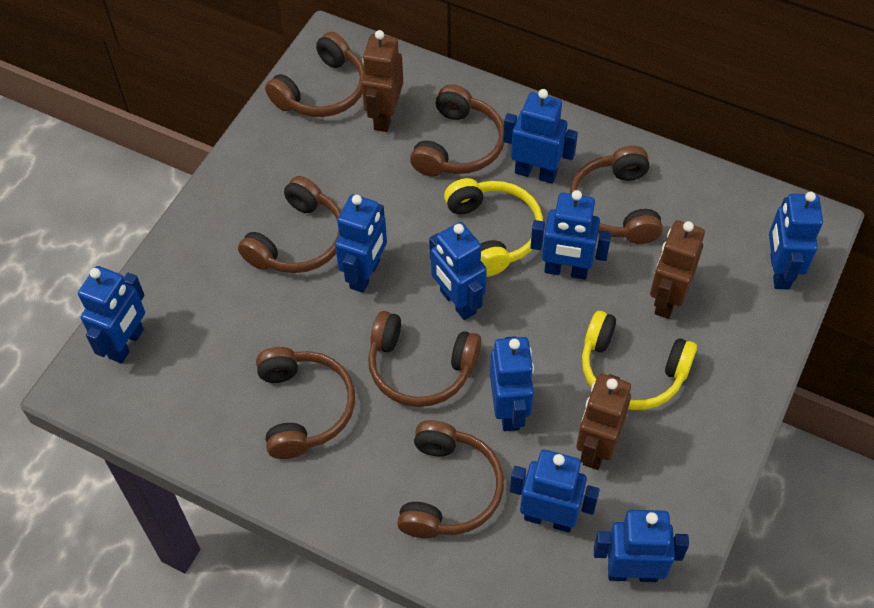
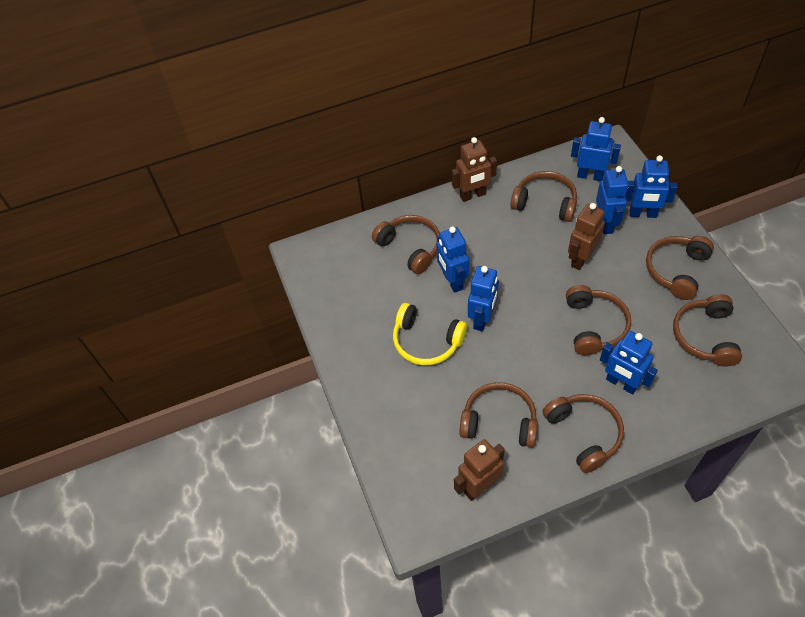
blue robot: 9 -> 6
yellow headphones: 2 -> 1

